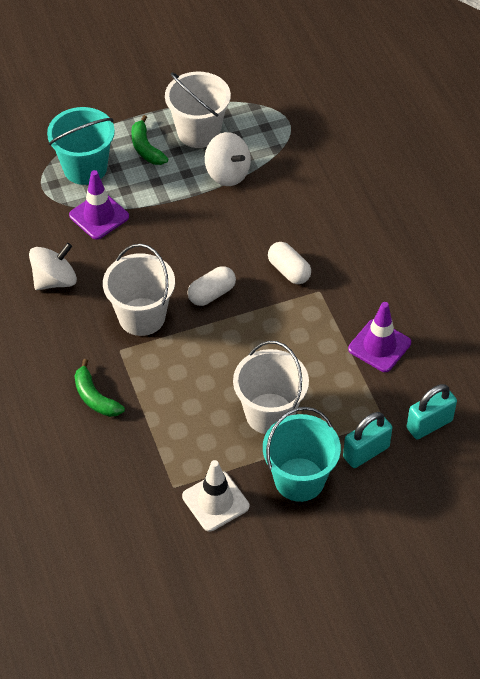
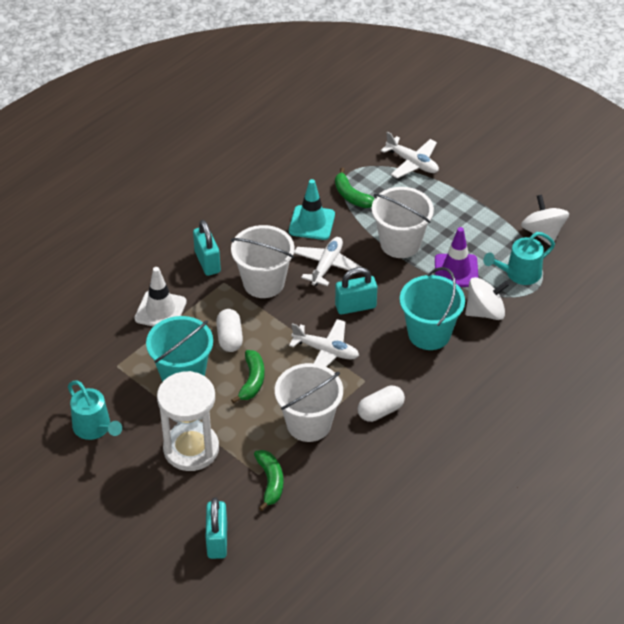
green banana: 2 -> 3
purple traffic cone: 2 -> 1
turquoise padlock: 2 -> 3
turquoise traffic cone: 0 -> 1
turquoise watering can: 0 -> 2
white hourglass: 0 -> 1
white plane: 0 -> 3

